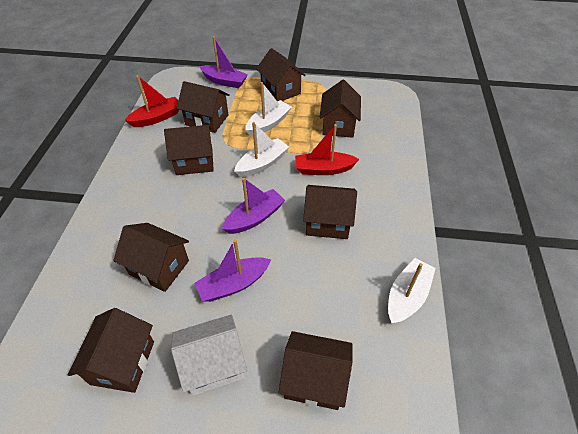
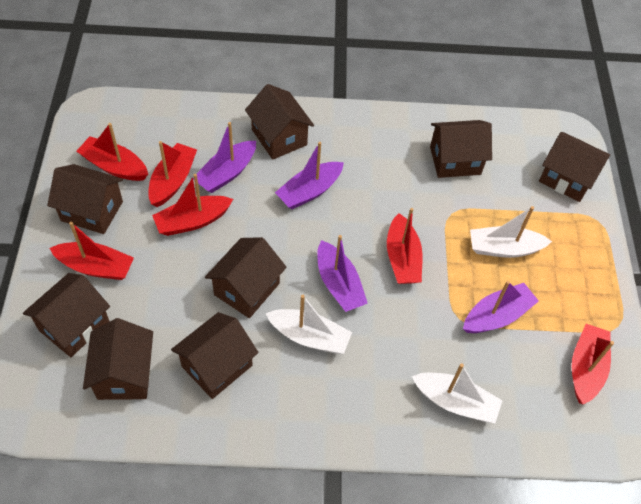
purple boat: 3 -> 4
red boat: 2 -> 6
white house: 1 -> 0

